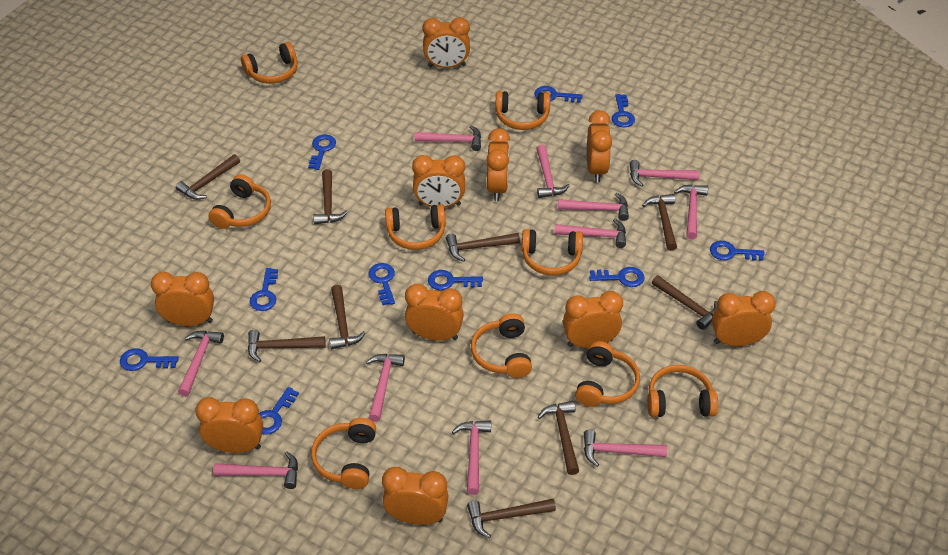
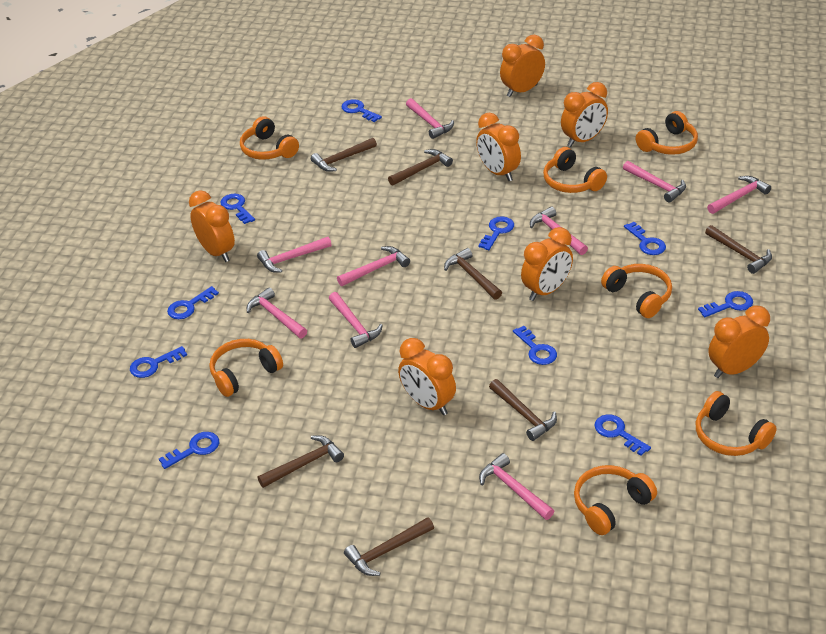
brown hammer: 9 -> 7
orange clock: 10 -> 7
orange headphones: 9 -> 7
pink hammer: 11 -> 9

